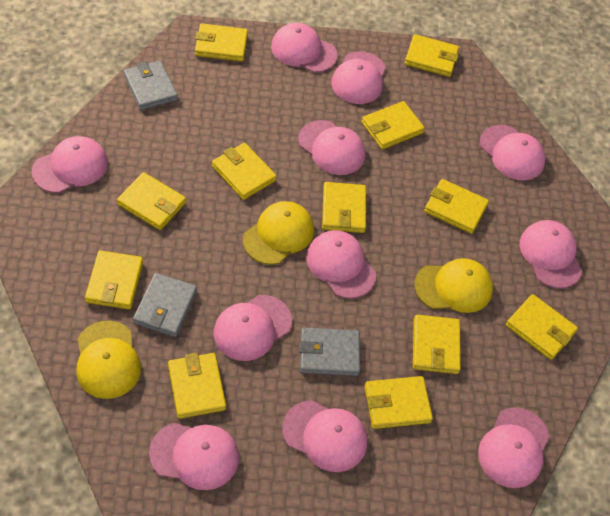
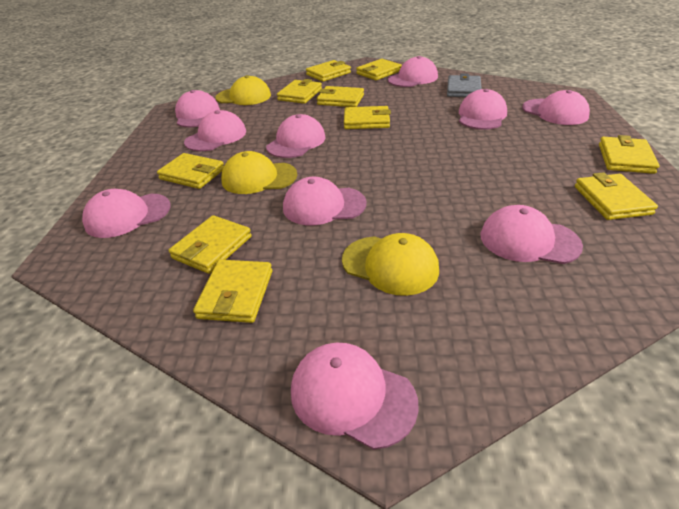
grey wallet: 3 -> 1
pink cap: 11 -> 10
yellow wallet: 12 -> 10

